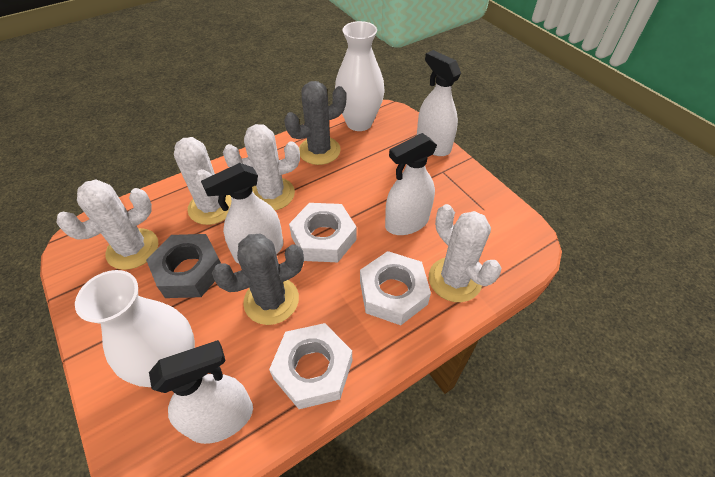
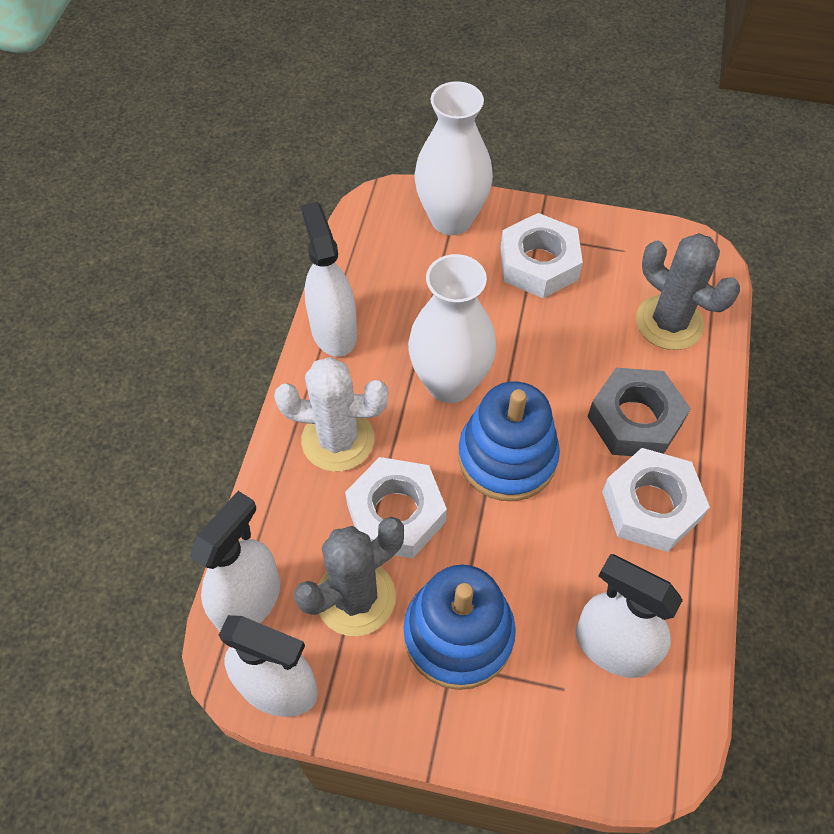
blue stacking toy: 0 -> 2
white cactus: 4 -> 1

